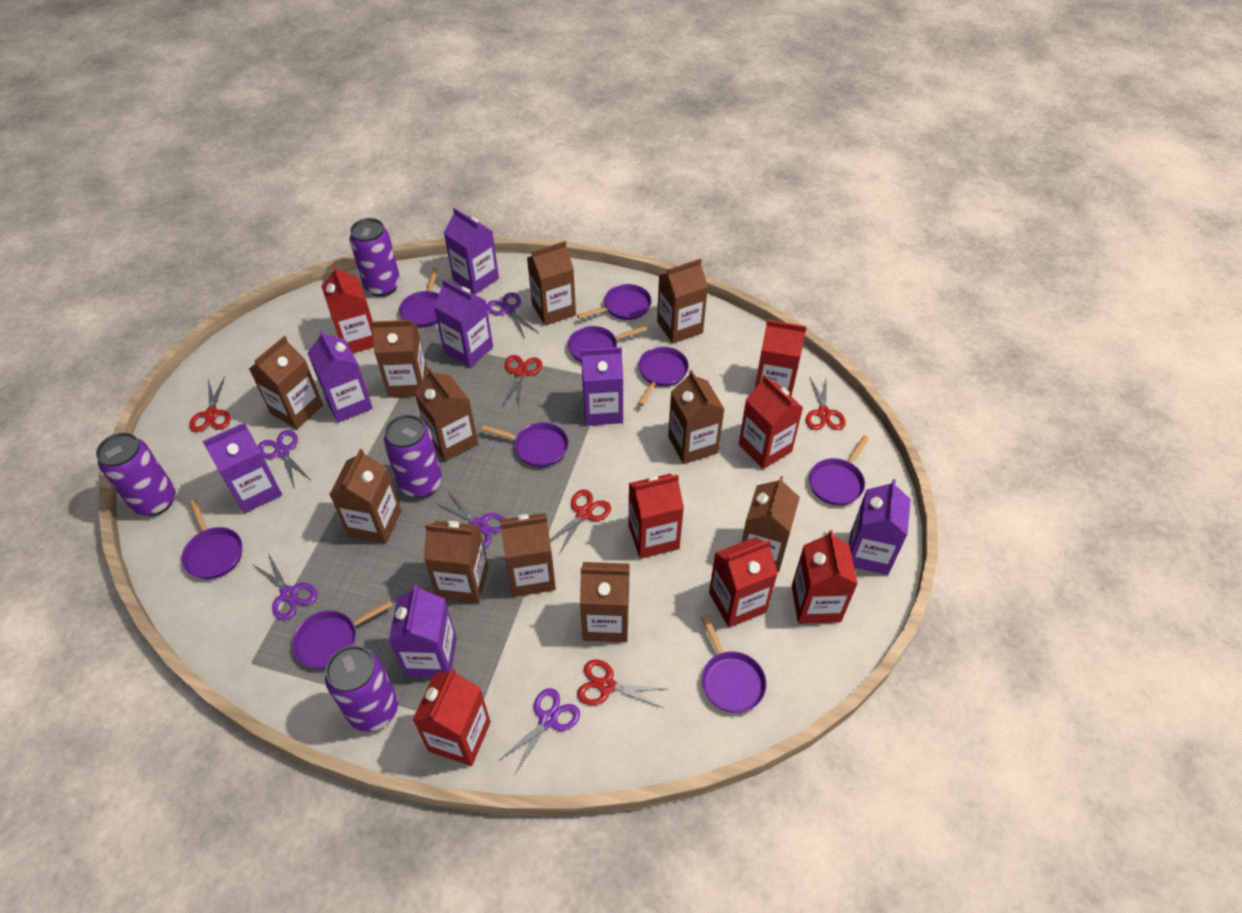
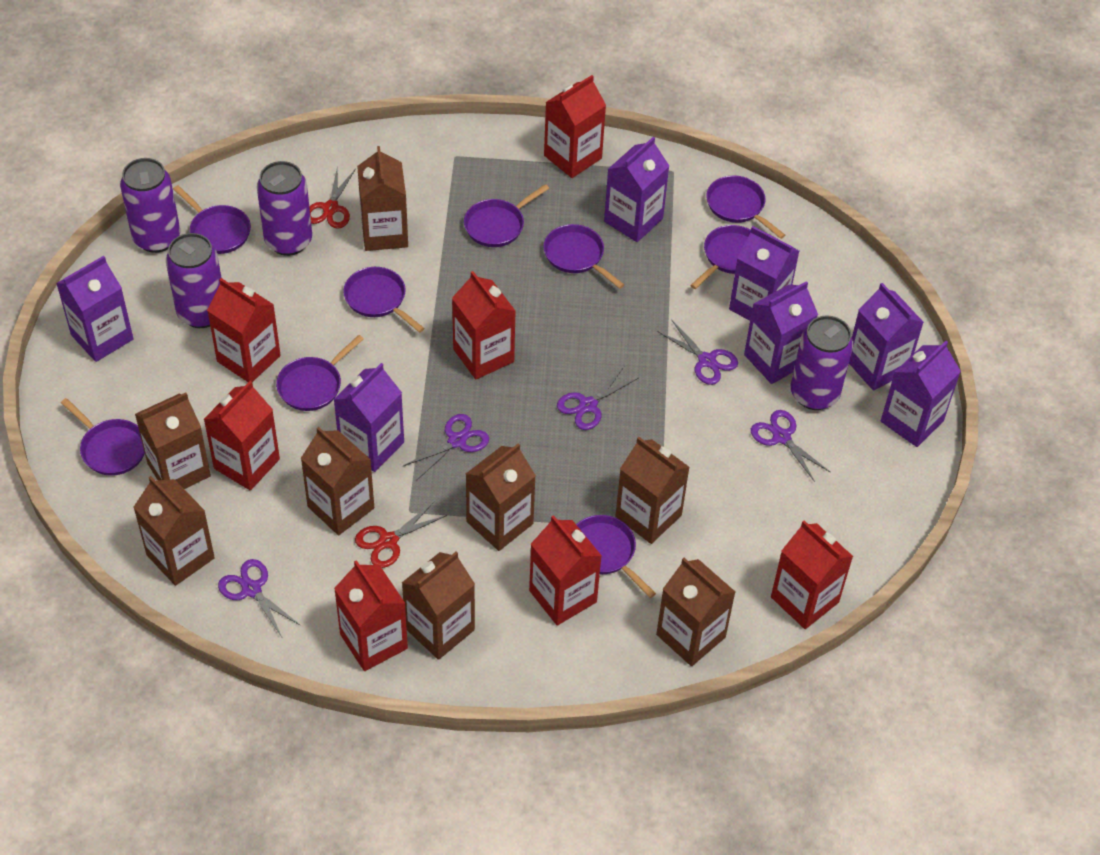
brown carton: 11 -> 8
red scissors: 5 -> 2

